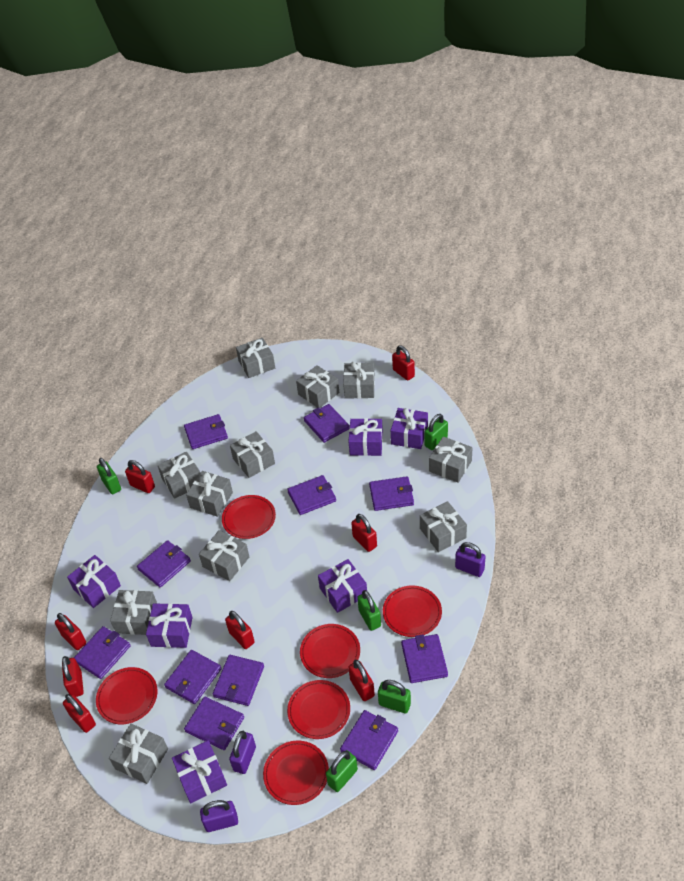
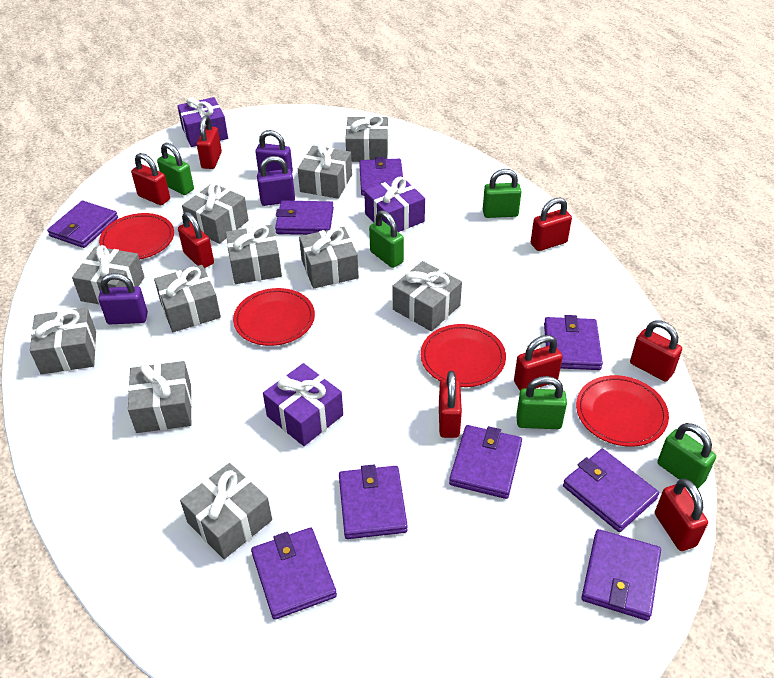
purple gift: 6 -> 3
purple wallet: 11 -> 9
red plate: 6 -> 4

